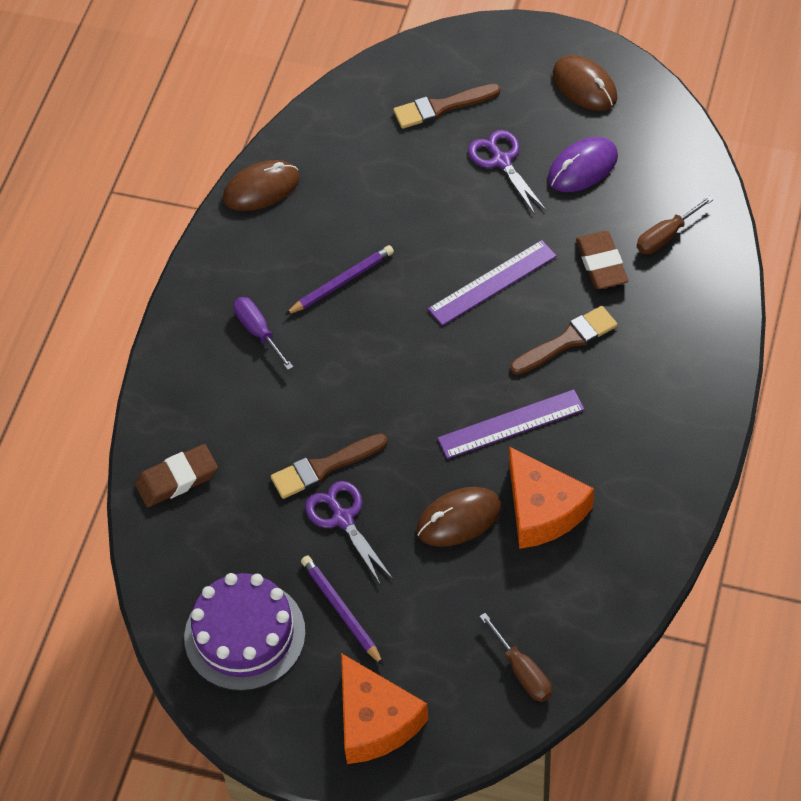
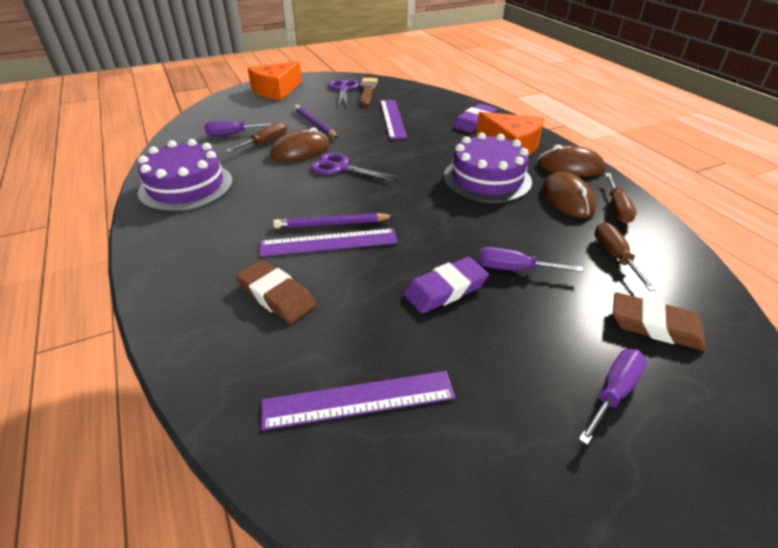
brown brush: 3 -> 1
brown screwdriver: 2 -> 3
purple cake: 1 -> 2
purple eraser: 0 -> 2
purple mouse: 1 -> 0
purple ruler: 2 -> 3
purple screwdriver: 1 -> 3

